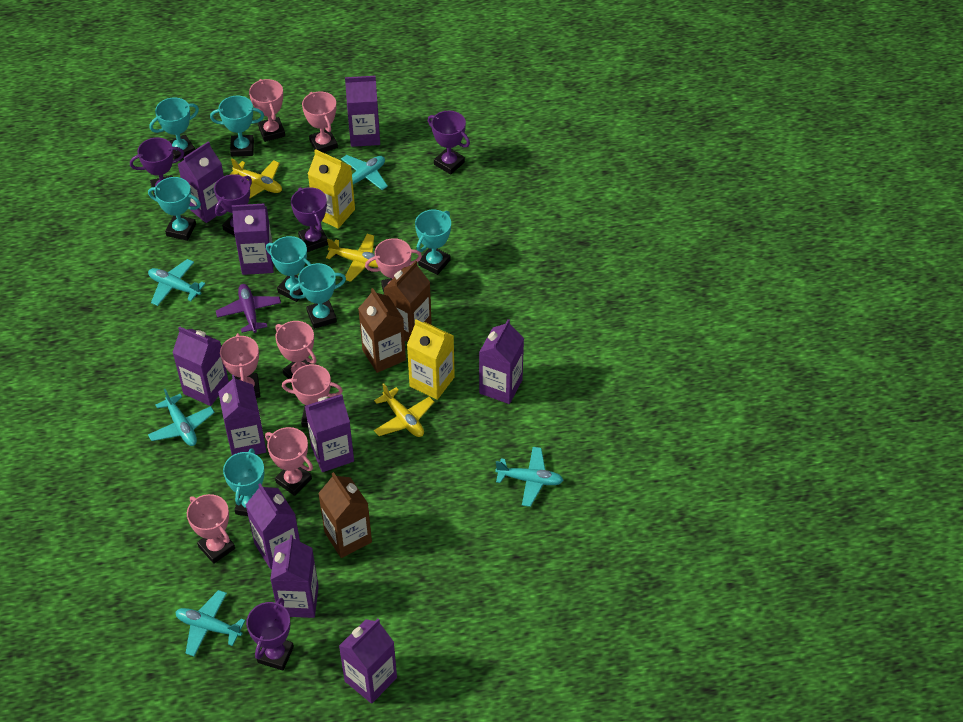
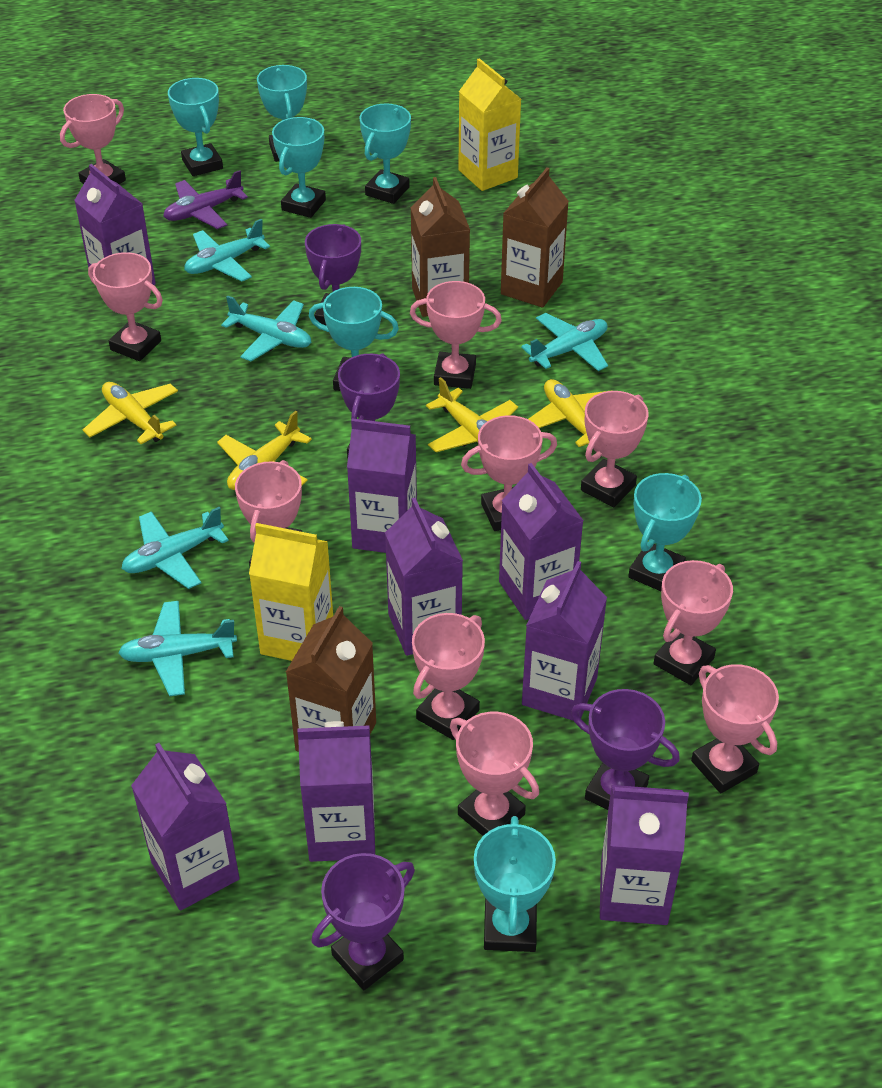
pink trophy: 8 -> 10
purple carton: 10 -> 8
purple trophy: 5 -> 4
yellow plane: 3 -> 4

